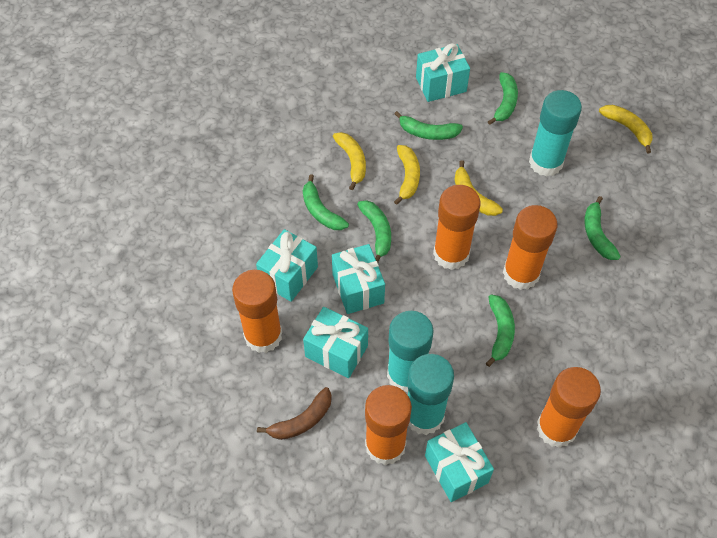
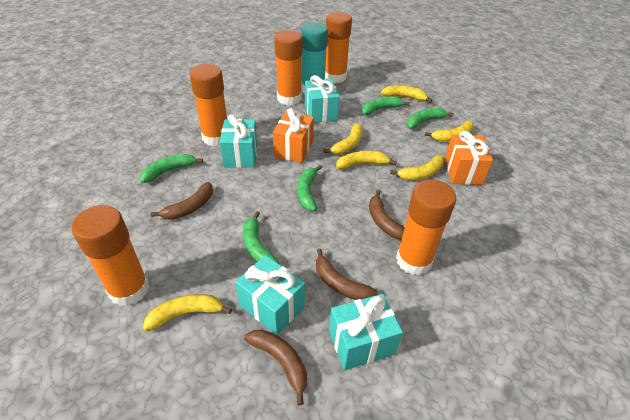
brown banana: 1 -> 4
green banana: 6 -> 5
orange gift: 0 -> 2
turquoise gift: 5 -> 4
turquoise glue stick: 3 -> 1
yellow banana: 4 -> 6

